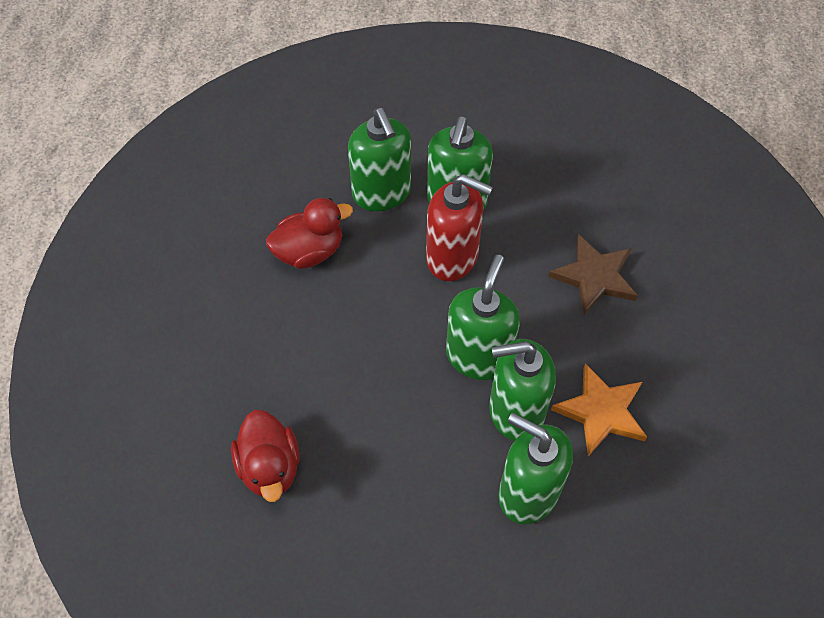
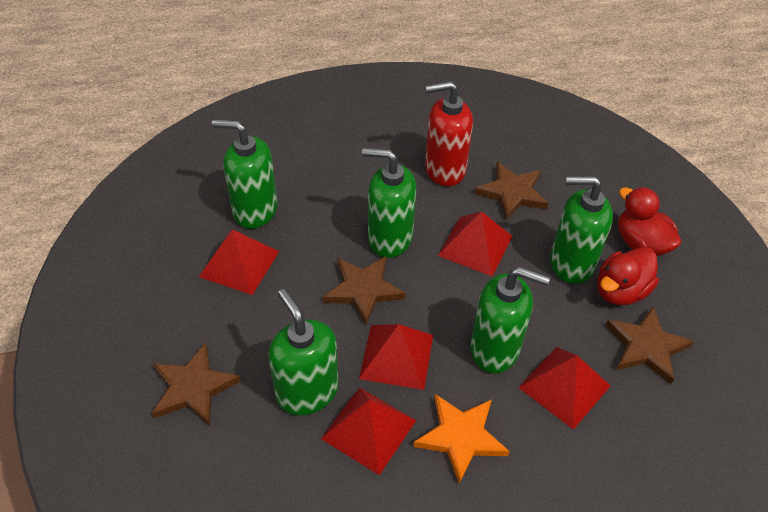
brown star: 1 -> 4
red pyramid: 0 -> 5

